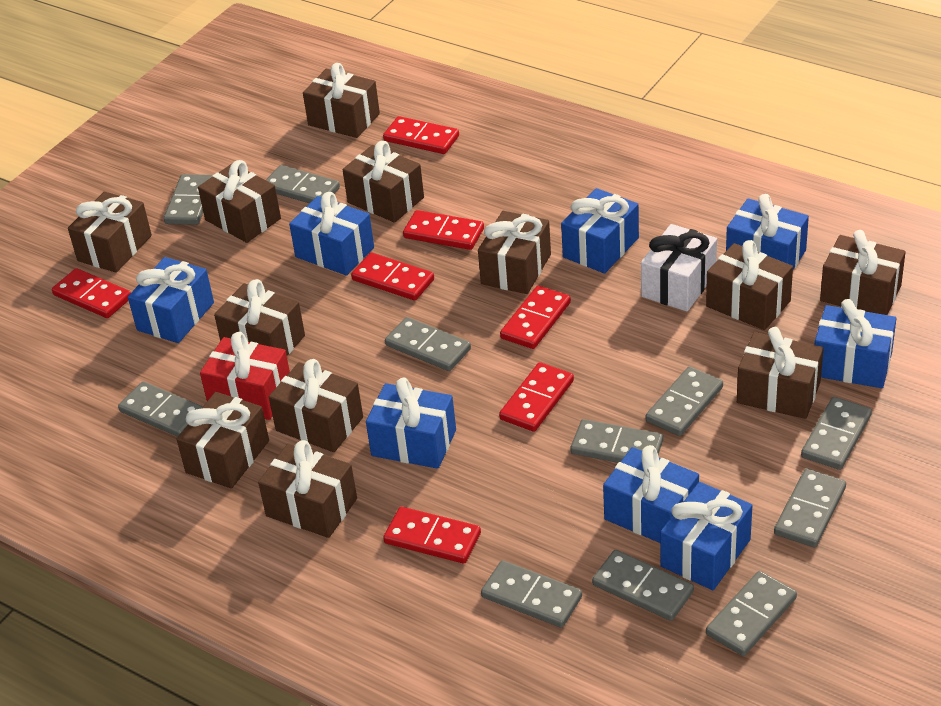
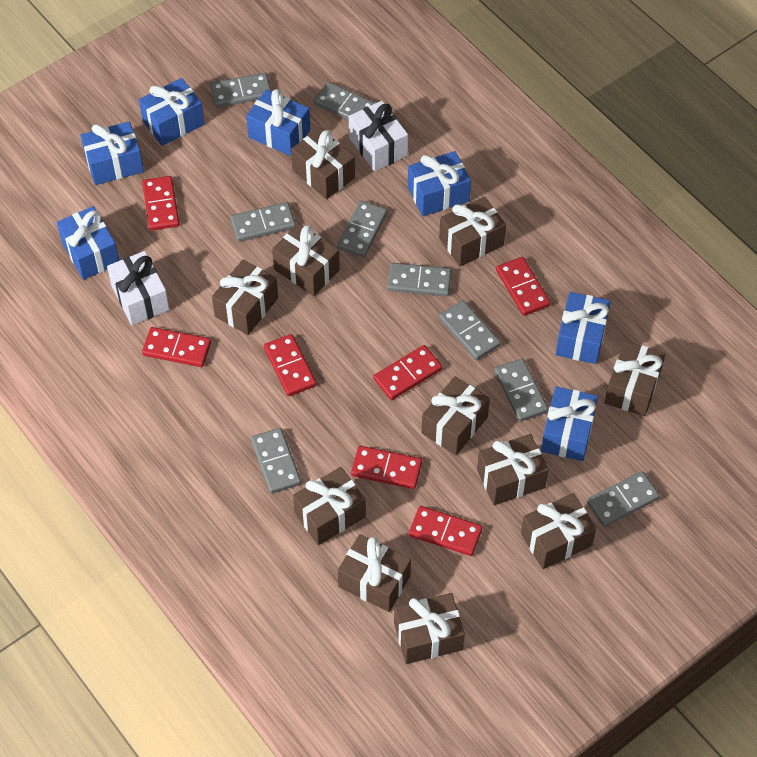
blue gift: 8 -> 7
brown gift: 12 -> 11
grey domino: 11 -> 9
red gift: 1 -> 0
white gift: 1 -> 2

